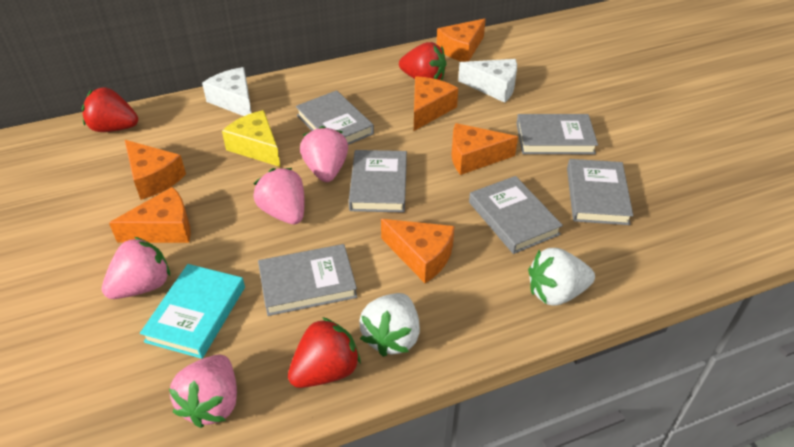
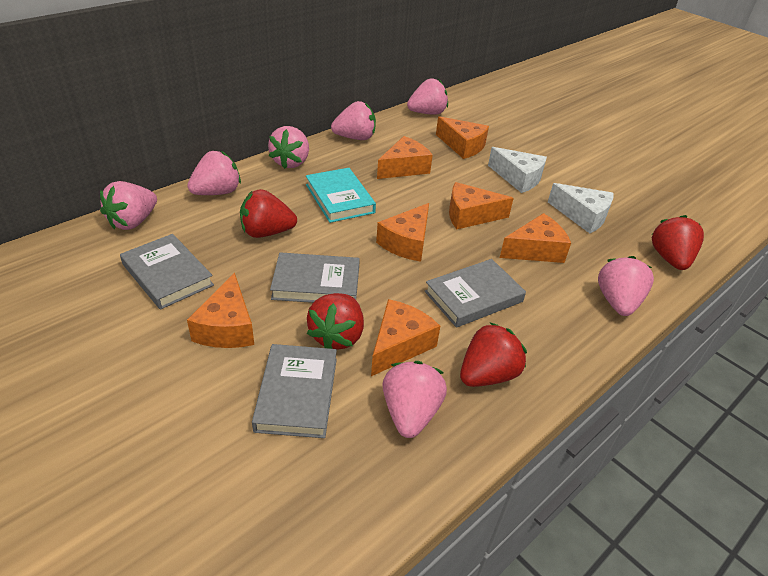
grey book: 6 -> 4
orange cheese: 6 -> 7
pink strawberry: 4 -> 7
red strawberry: 3 -> 4
white strawberry: 2 -> 0
yellow cheese: 1 -> 0

